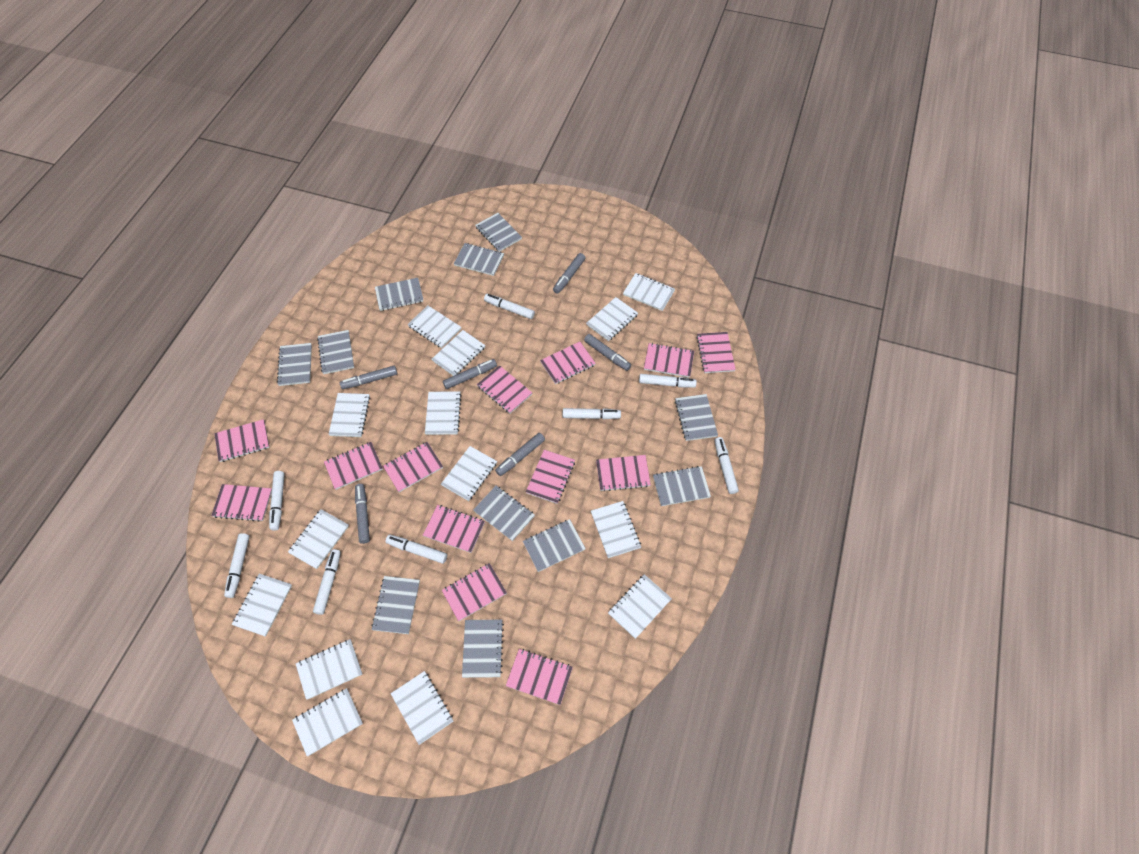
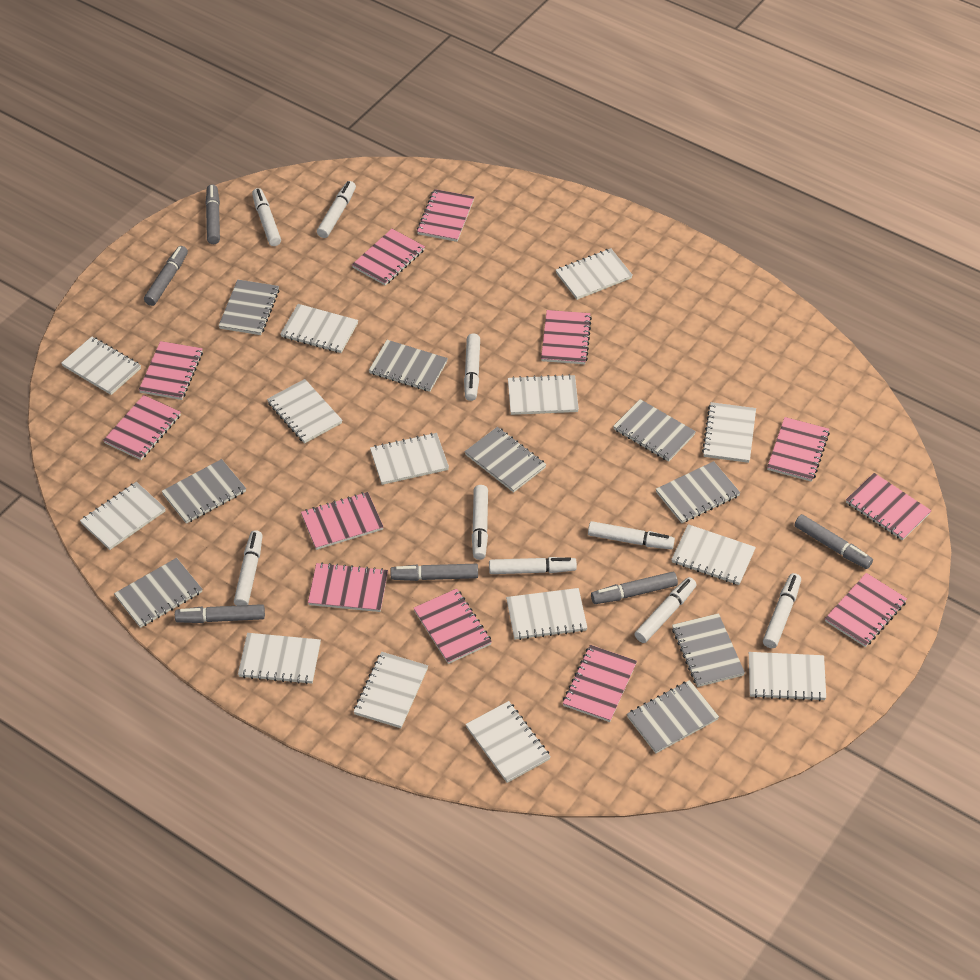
grey notebook: 11 -> 9
pink notebook: 13 -> 12
white marker: 8 -> 9

